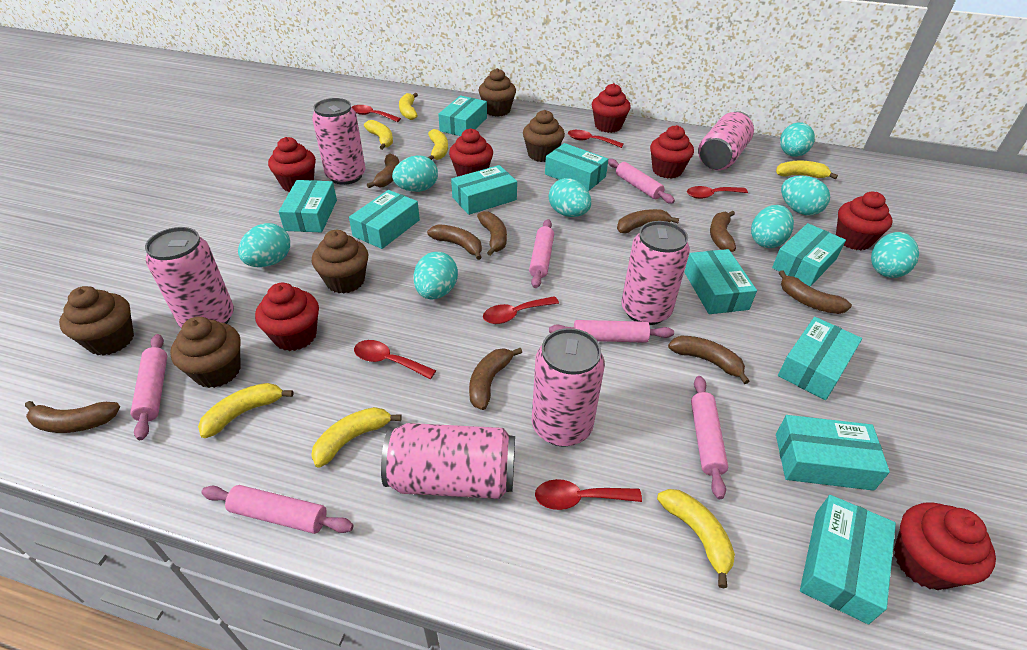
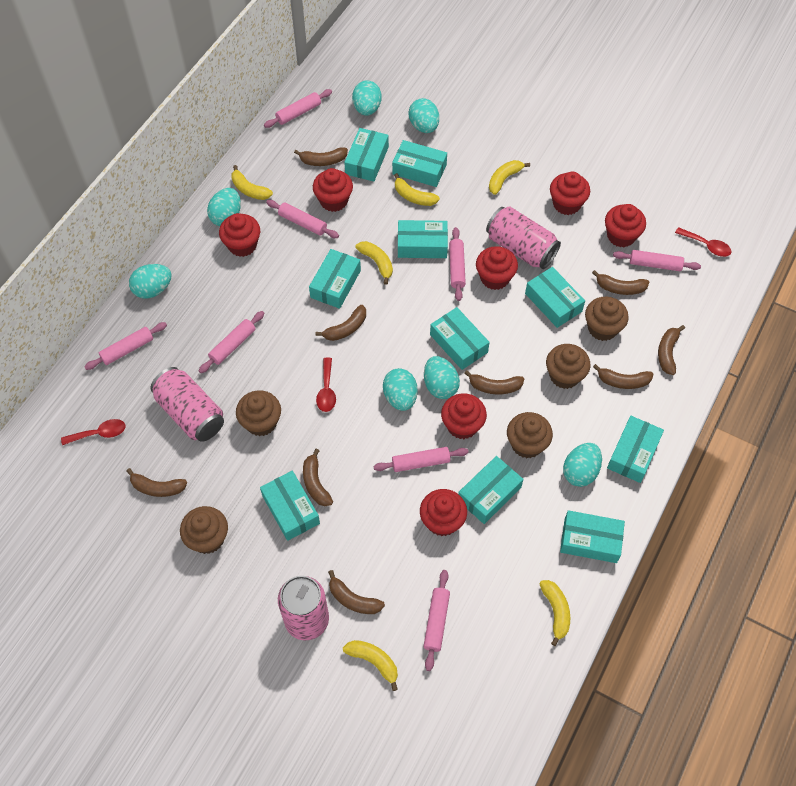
pink can: 6 -> 3
pink rolling pin: 6 -> 8
red spoon: 6 -> 3
turquoise egg: 8 -> 7
yellow banana: 7 -> 6

